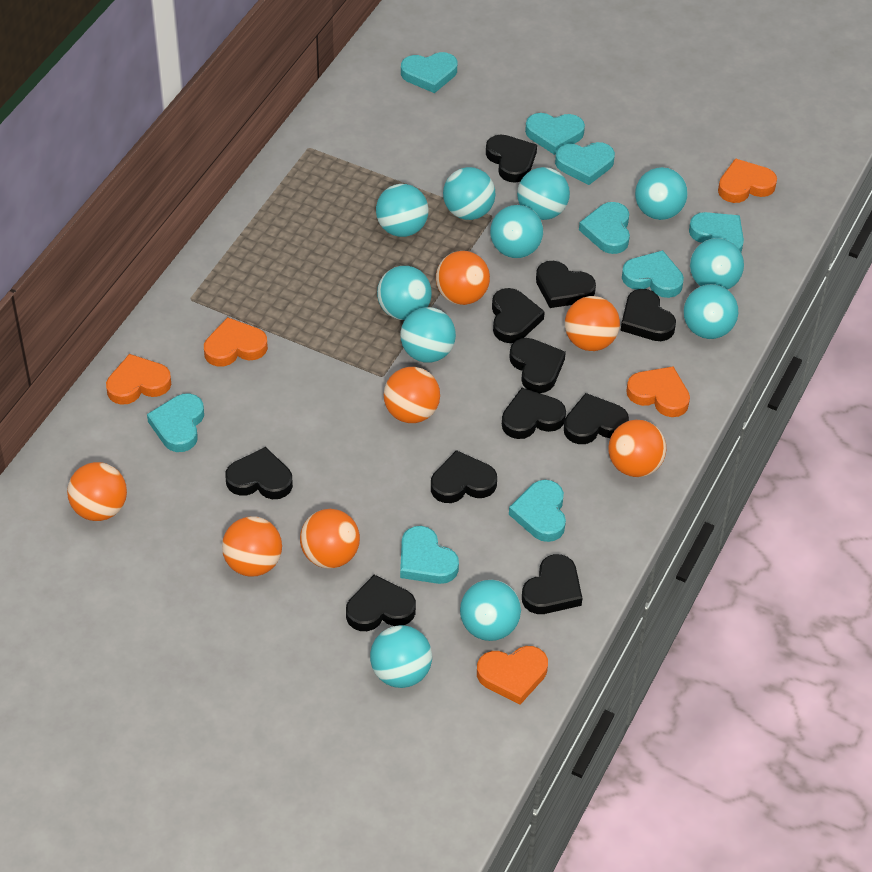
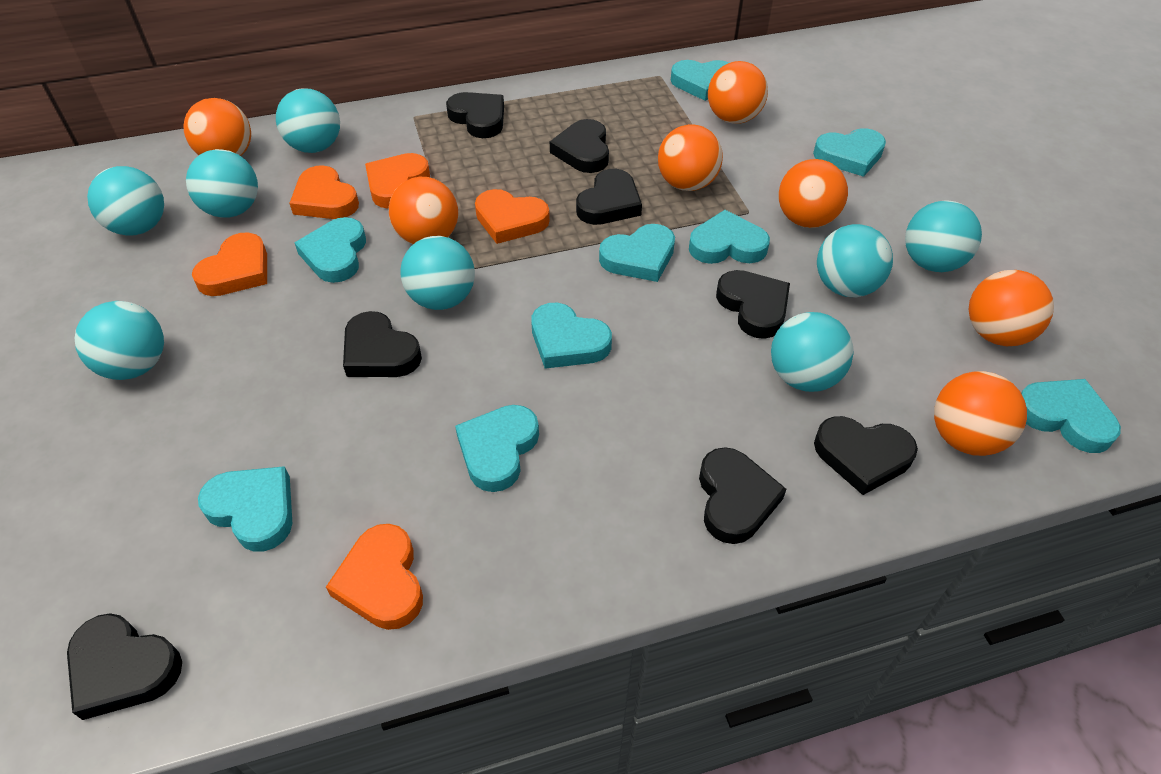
black heart: 11 -> 8
turquoise ball: 11 -> 8

